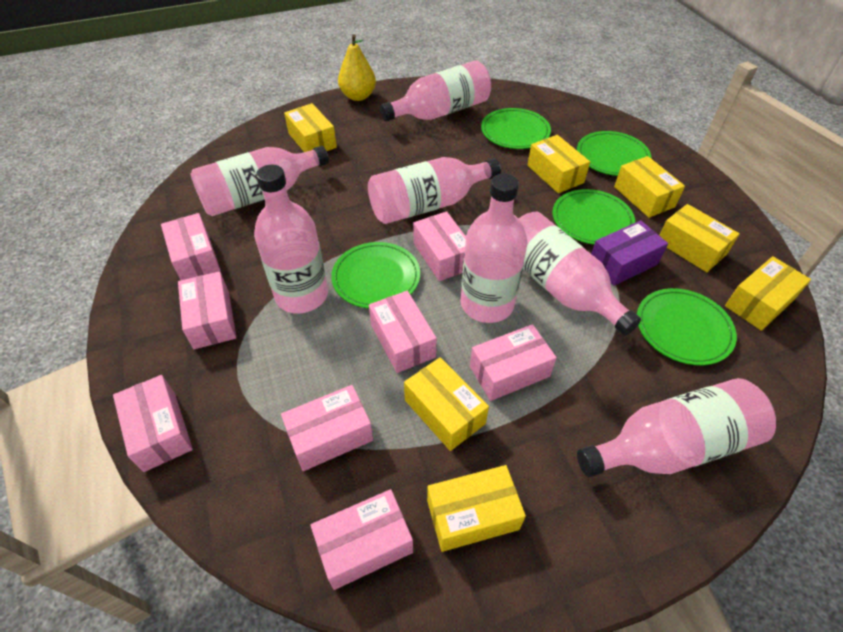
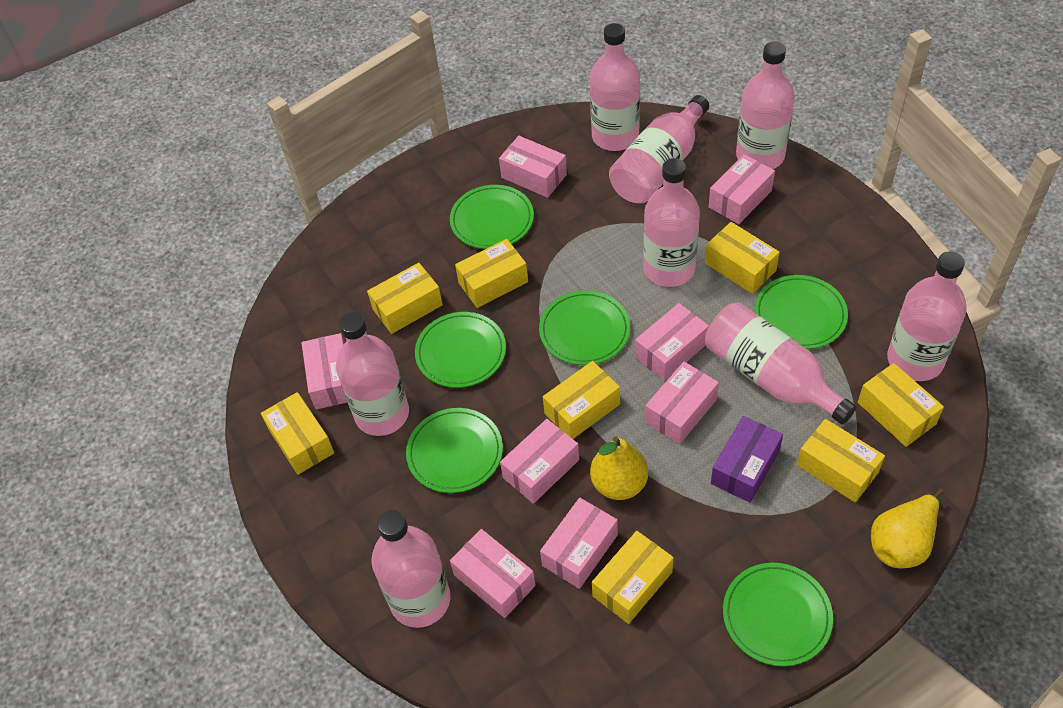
green plate: 5 -> 6
pink bottle: 7 -> 8
yellow box: 7 -> 8
yellow pear: 1 -> 2

